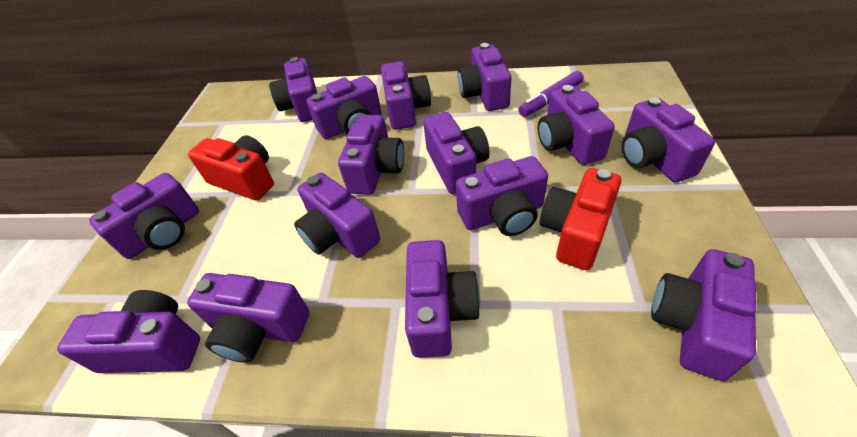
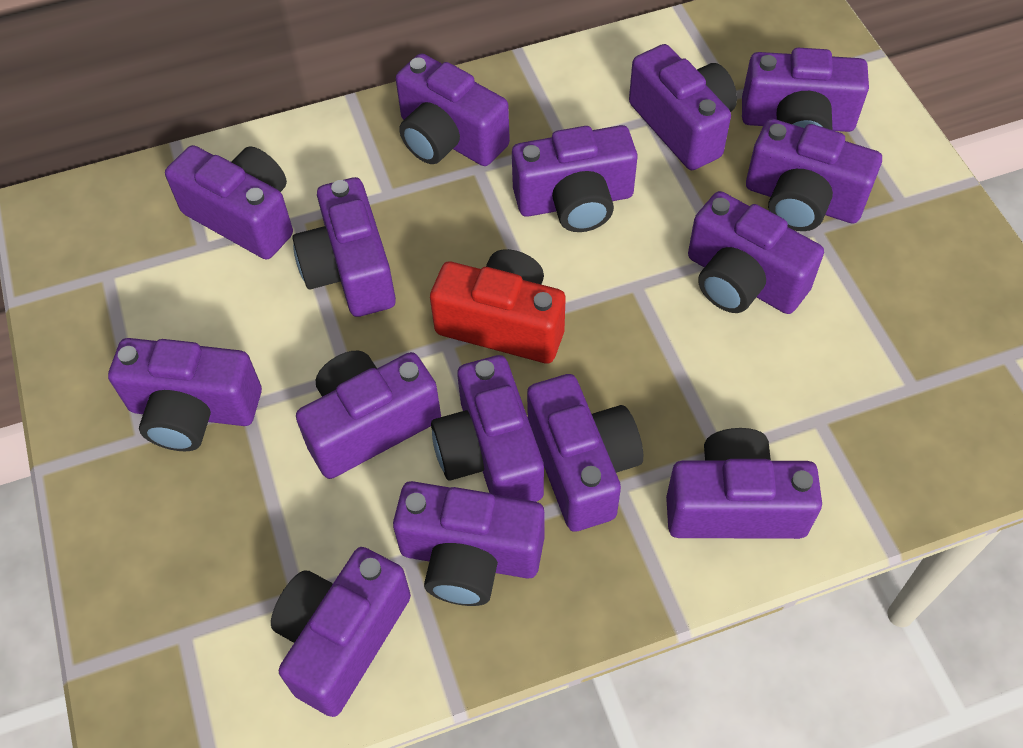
purple marker: 1 -> 0
red camera: 2 -> 1

